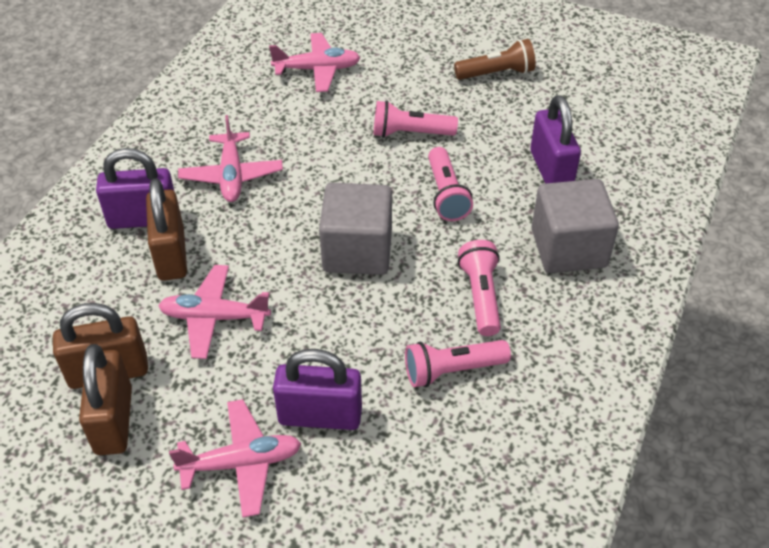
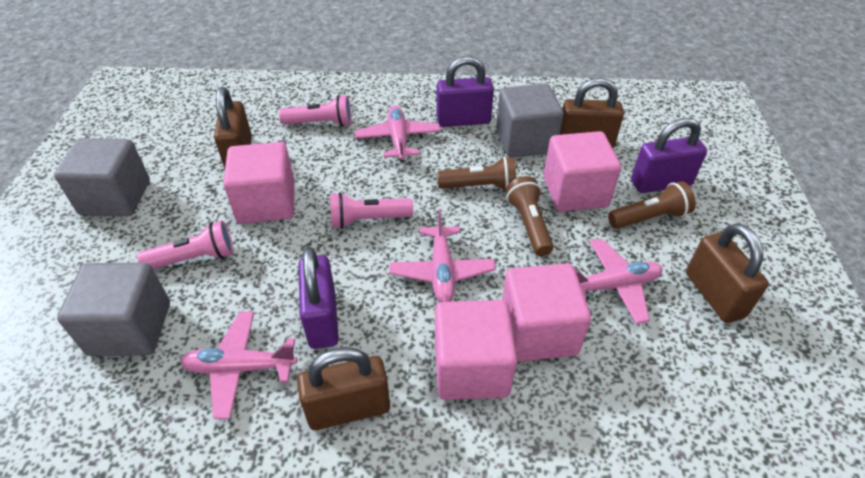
brown flashlight: 1 -> 3
brown padlock: 3 -> 4
grey cube: 2 -> 3
pink cube: 0 -> 4
pink flashlight: 4 -> 3

